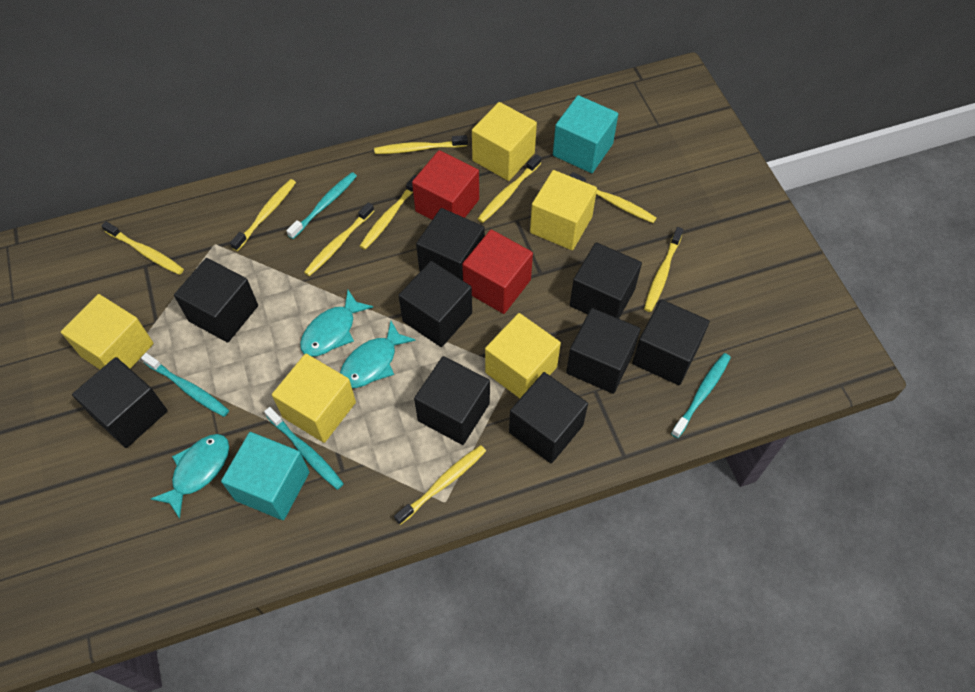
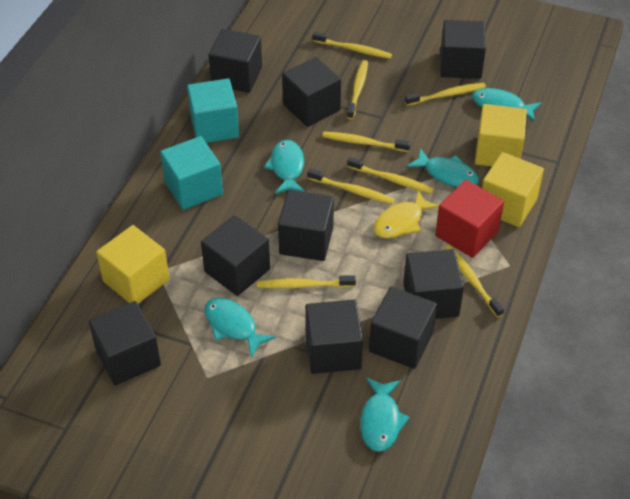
red cube: 2 -> 1
turquoise fish: 3 -> 5
turquoise toothbrush: 4 -> 0
yellow cube: 5 -> 3
yellow fish: 0 -> 1
yellow toothbrush: 9 -> 8

